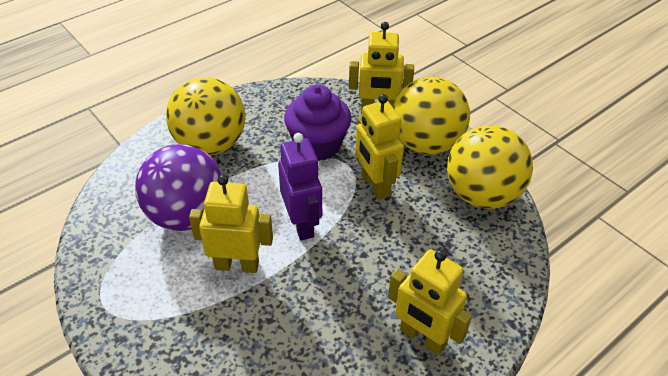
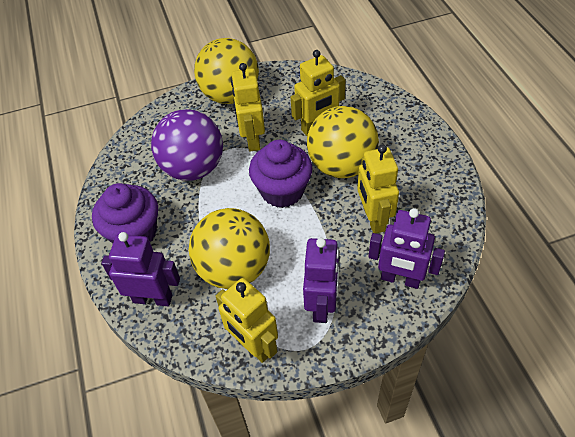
purple cupcake: 1 -> 2
purple robot: 1 -> 3

